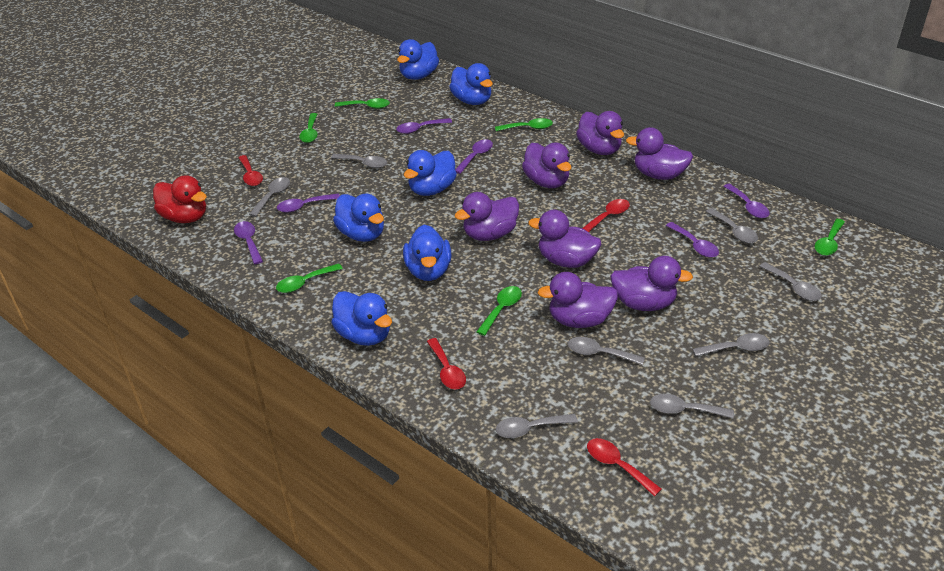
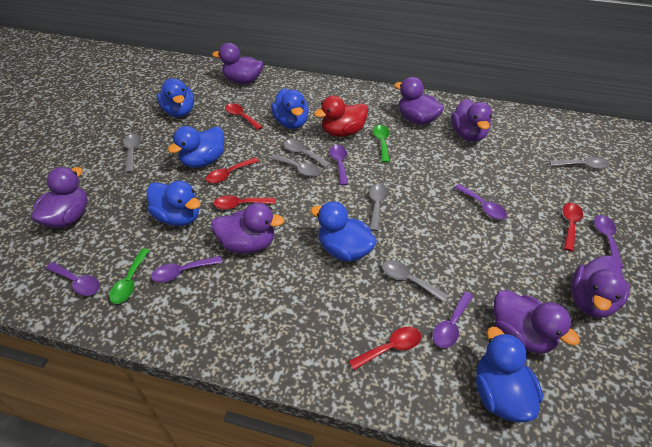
green spoon: 6 -> 2
grey spoon: 8 -> 6
red spoon: 4 -> 5

